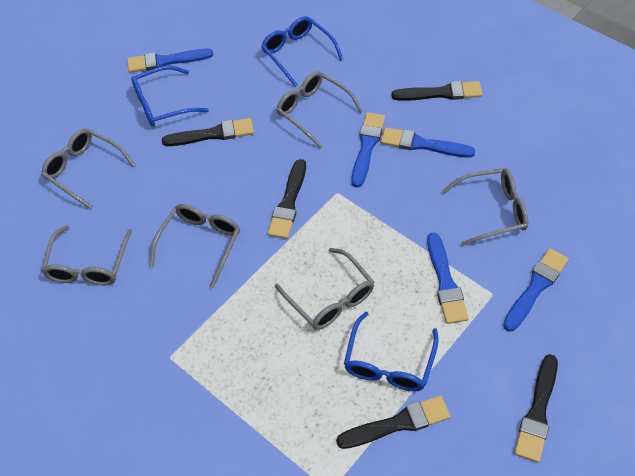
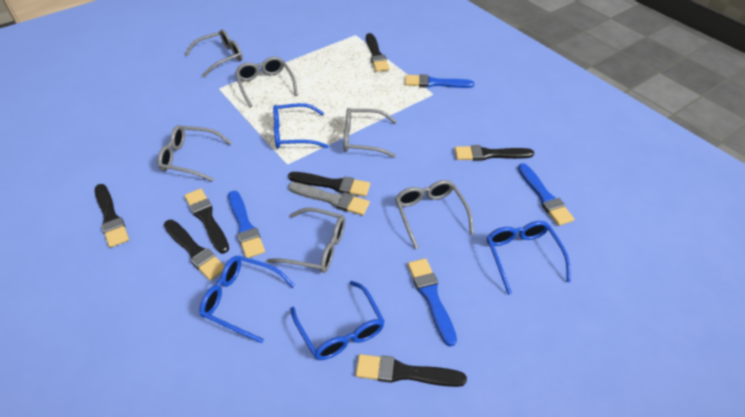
black brush: 5 -> 7
blue brush: 5 -> 4
blue glasses: 3 -> 4
grey brush: 0 -> 1

